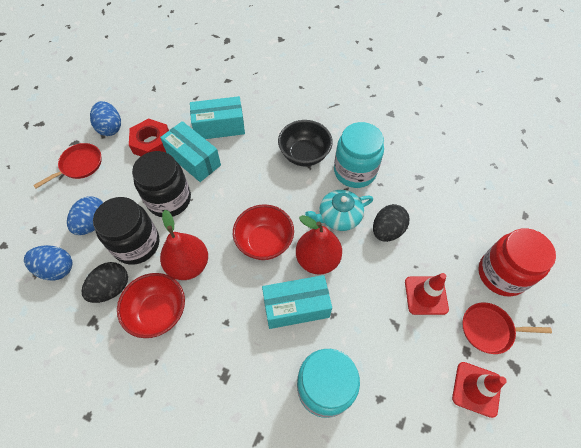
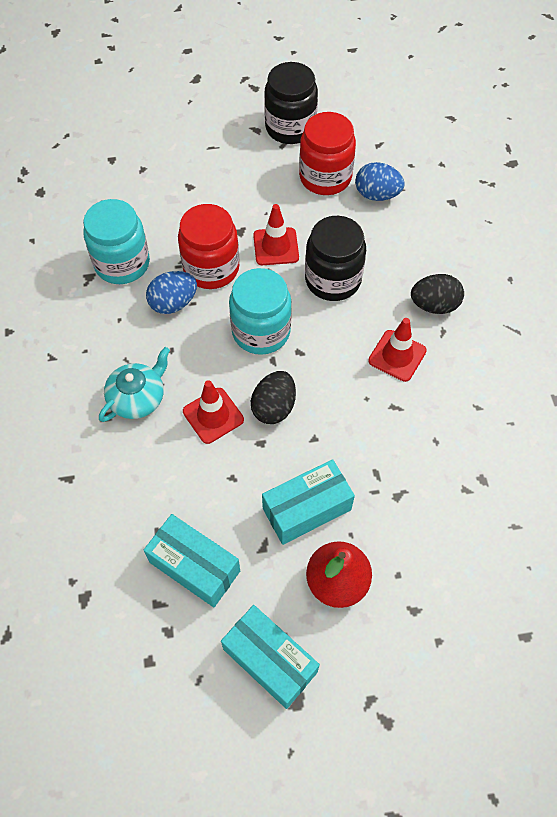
black bowl: 1 -> 0
blue egg: 3 -> 2
red bowl: 2 -> 0
red jar: 1 -> 2
red nut: 1 -> 0
red pan: 2 -> 0
red pear: 2 -> 1
red traffic cone: 2 -> 3

